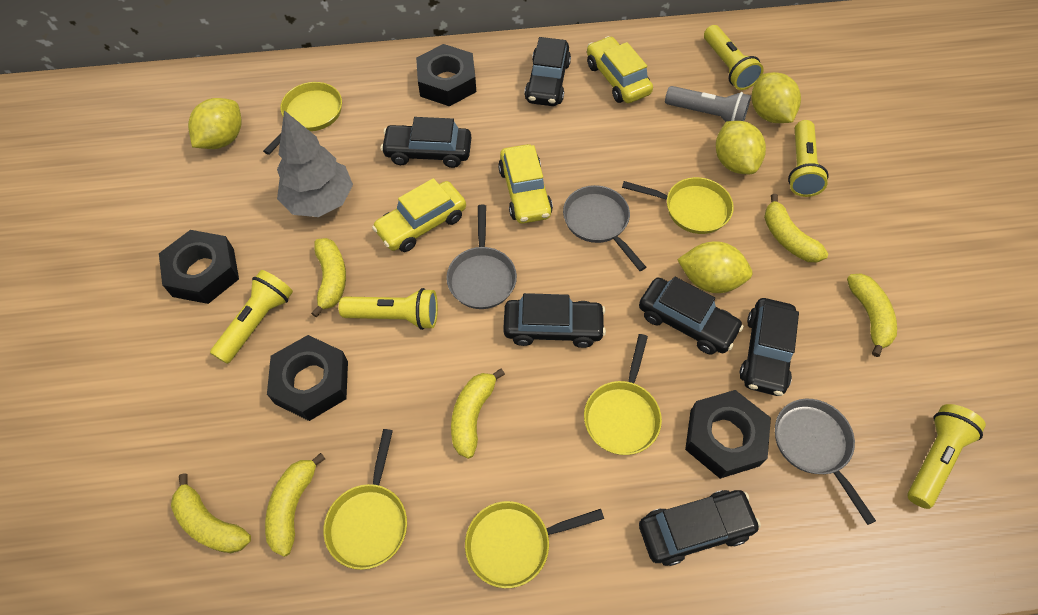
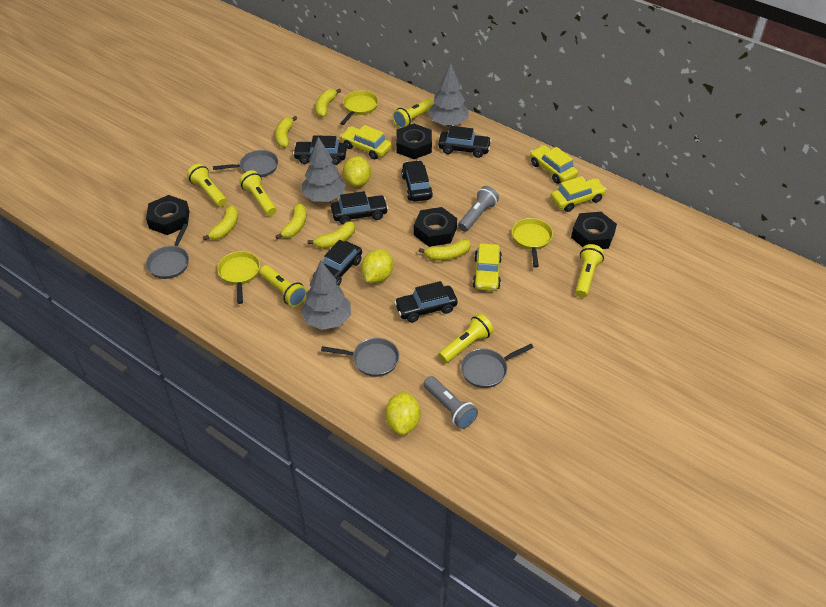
grey flashlight: 1 -> 2
grey pan: 3 -> 4
grey tree: 1 -> 3
yellow car: 3 -> 4
yellow flashlight: 5 -> 6
yellow lemon: 4 -> 3
yellow pan: 5 -> 3

